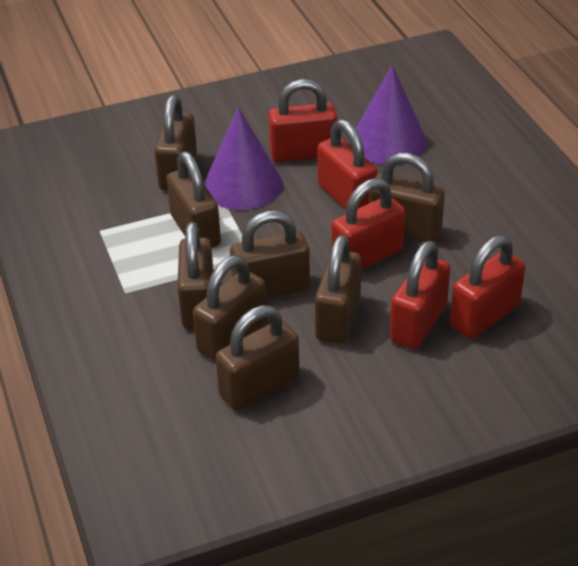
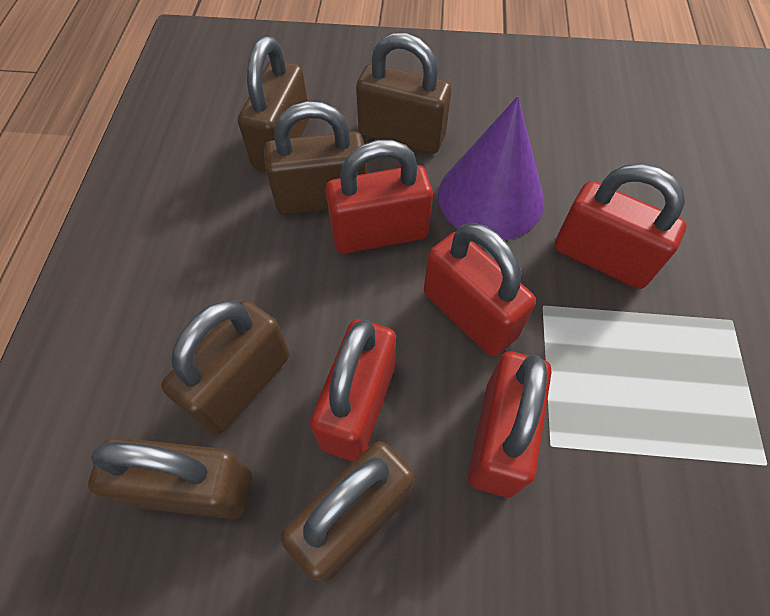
brown padlock: 8 -> 6
purple cone: 2 -> 1

